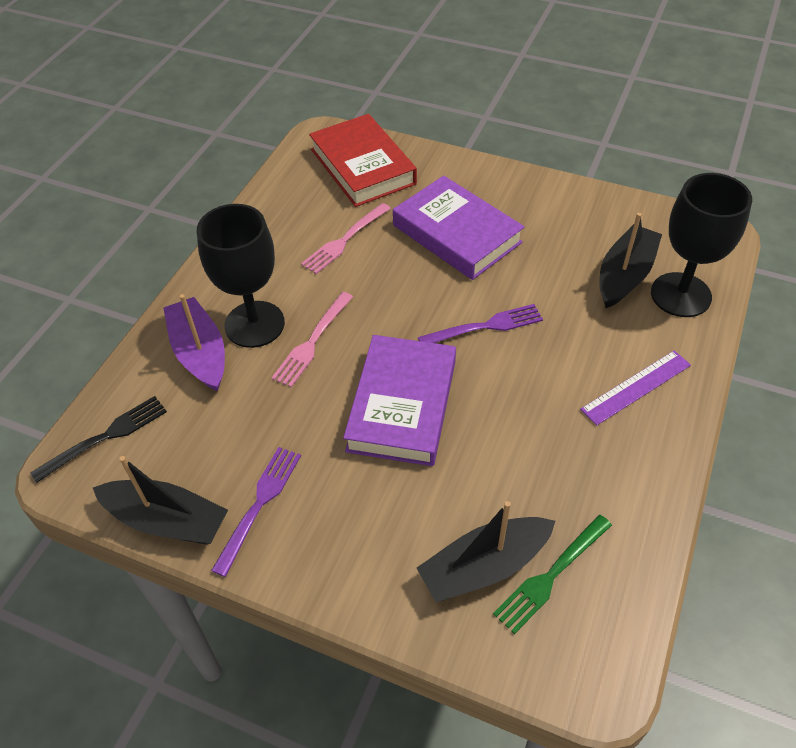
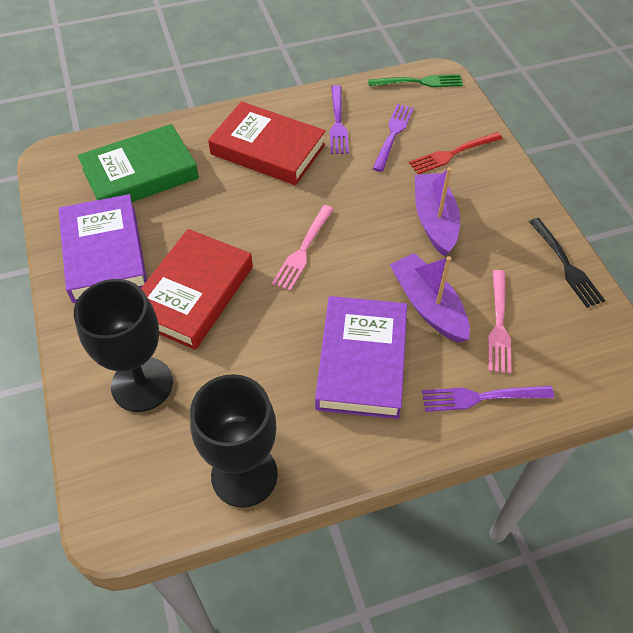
black boat: 3 -> 0
green book: 0 -> 1
purple boat: 1 -> 2
purple fork: 2 -> 3
purple ruler: 1 -> 0
red book: 1 -> 2
red fork: 0 -> 1

